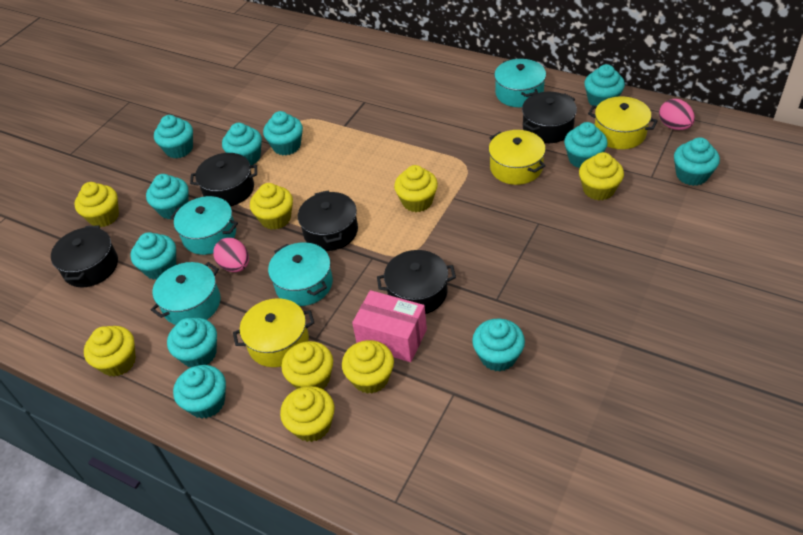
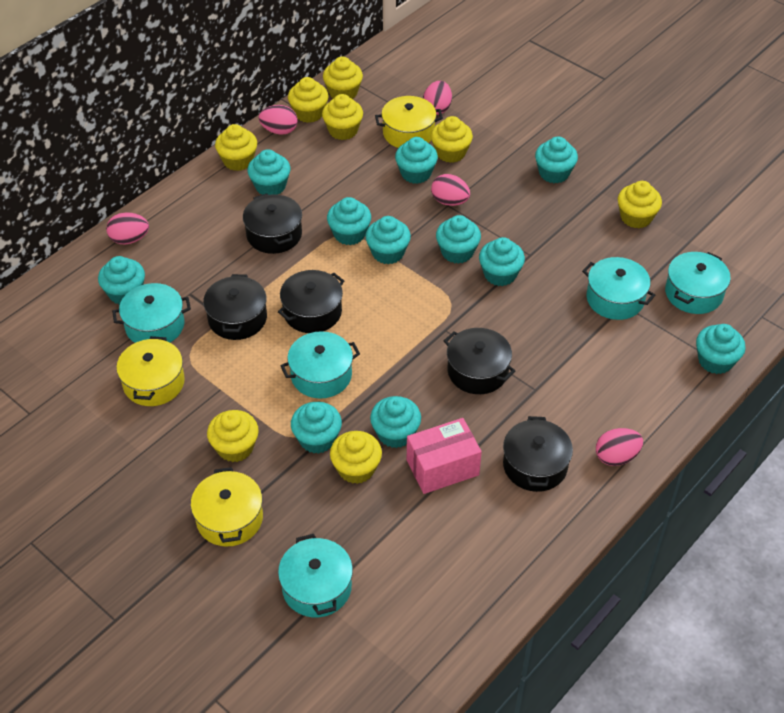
pink egg: 2 -> 5
turquoise pot: 4 -> 5

